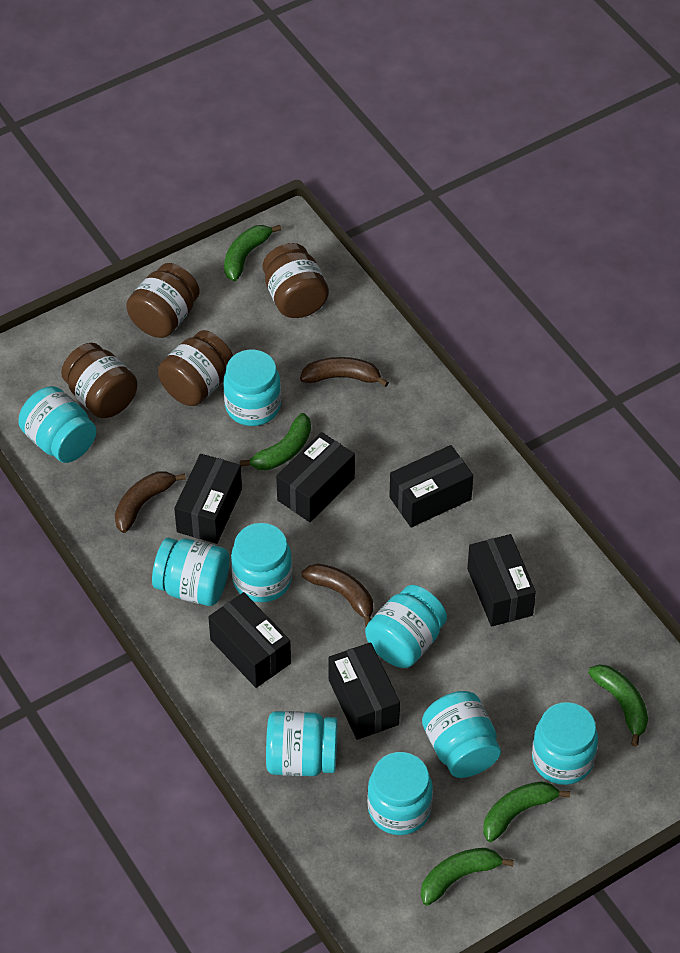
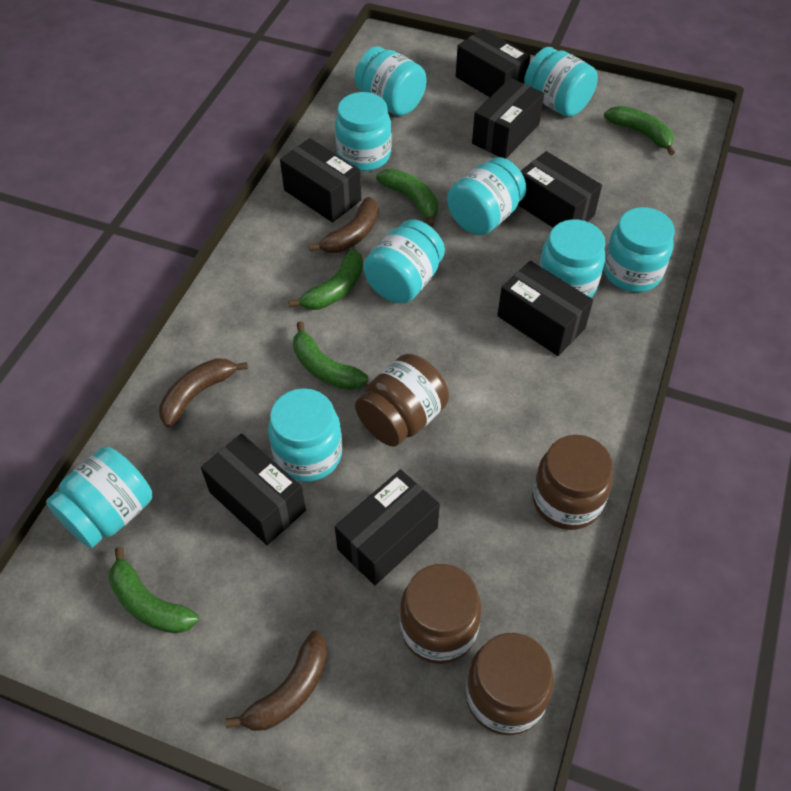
black box: 6 -> 7

